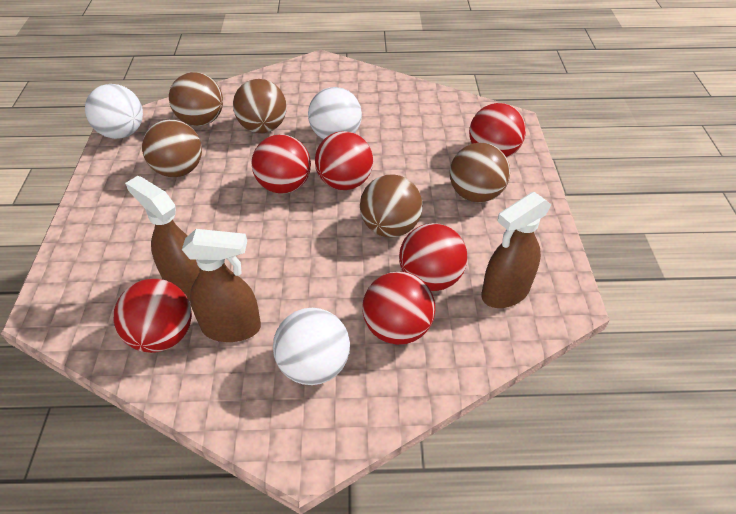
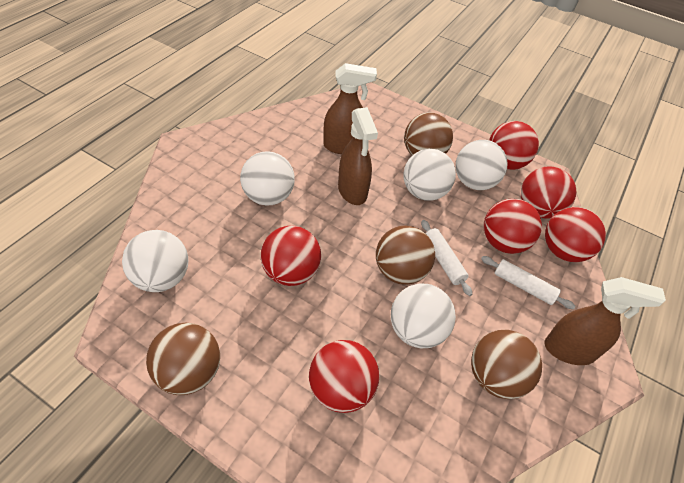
brown ball: 5 -> 4
white ball: 3 -> 5
white rolling pin: 0 -> 2

